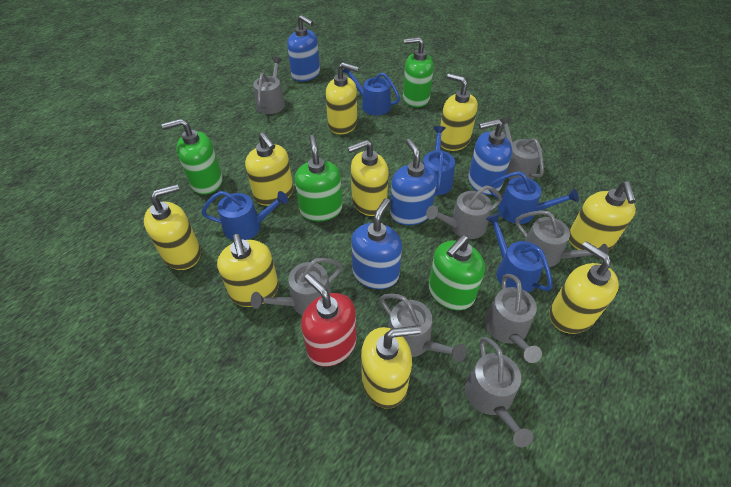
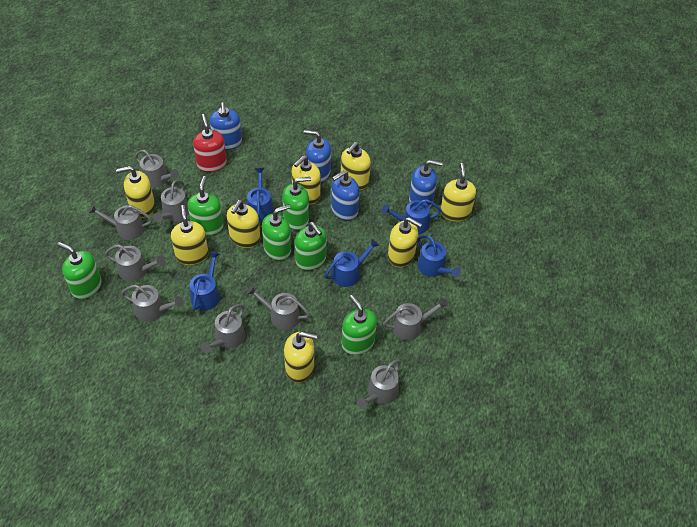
green soap dispenser: 4 -> 6
grey watering can: 8 -> 9
yellow soap dispenser: 9 -> 8

